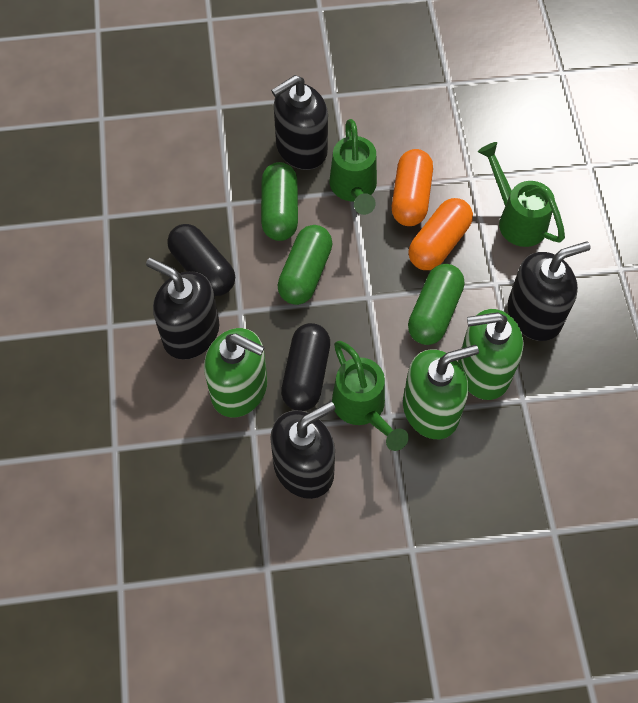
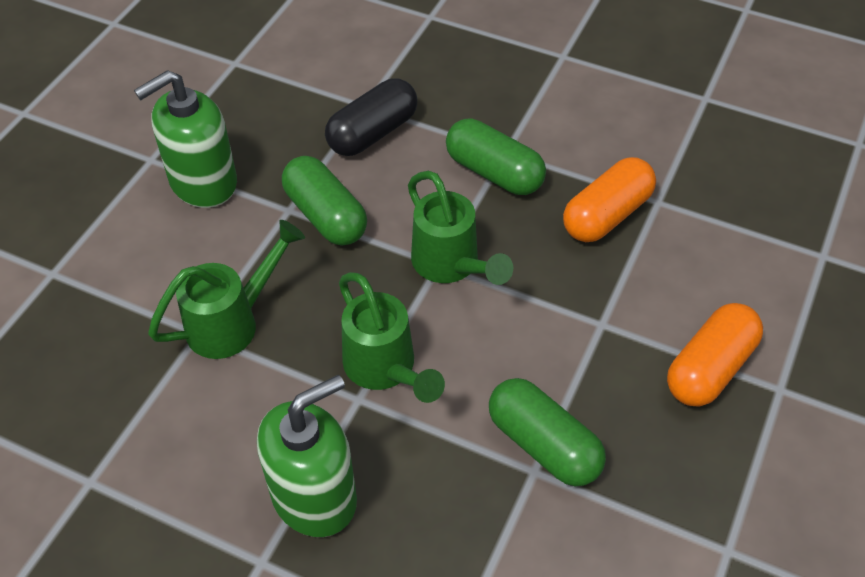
black capsule: 2 -> 1
black soap dispenser: 4 -> 0
green soap dispenser: 3 -> 2

